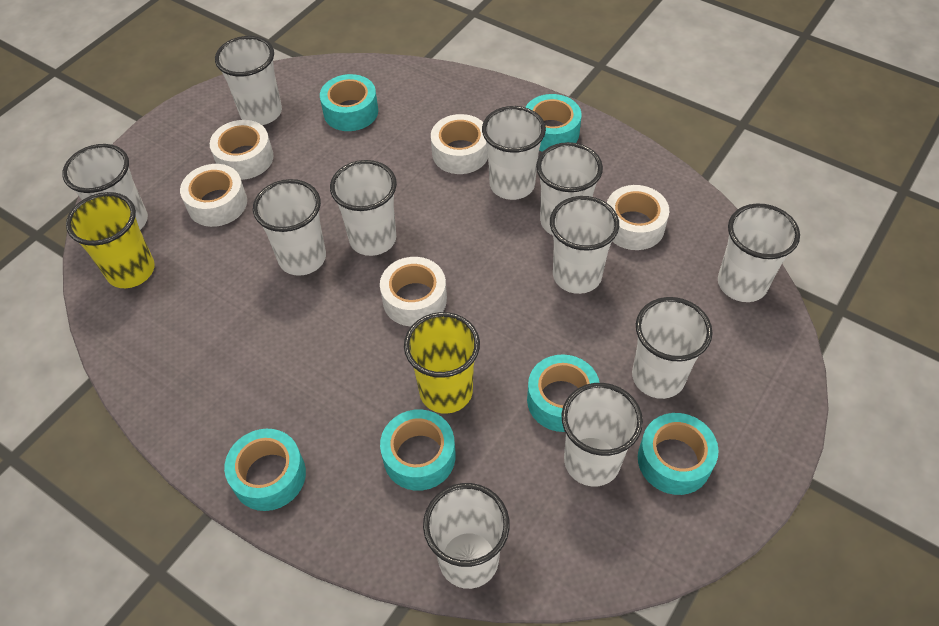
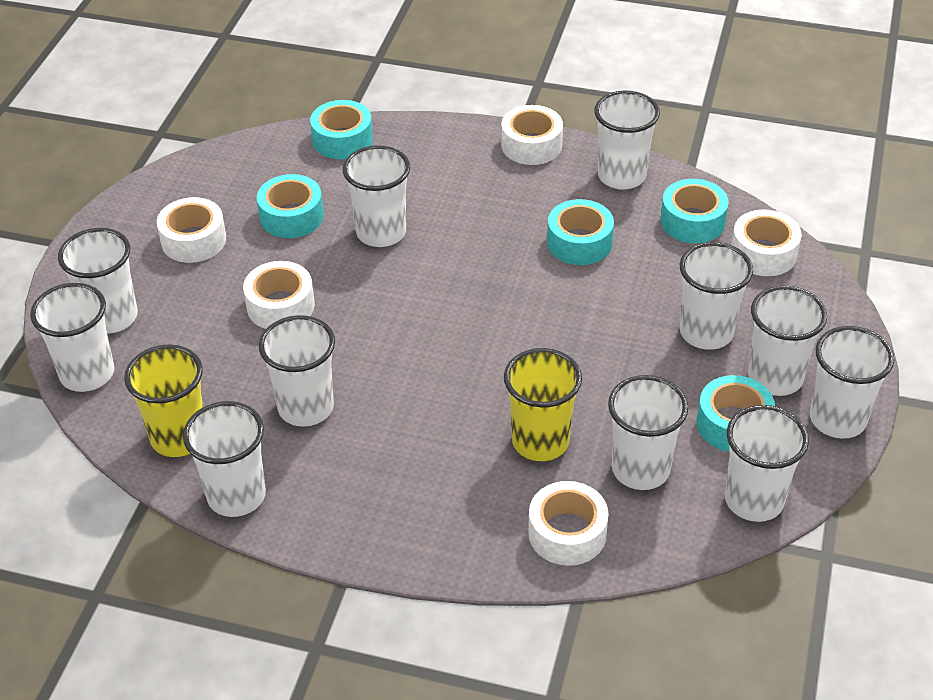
turquoise tape: 6 -> 5

